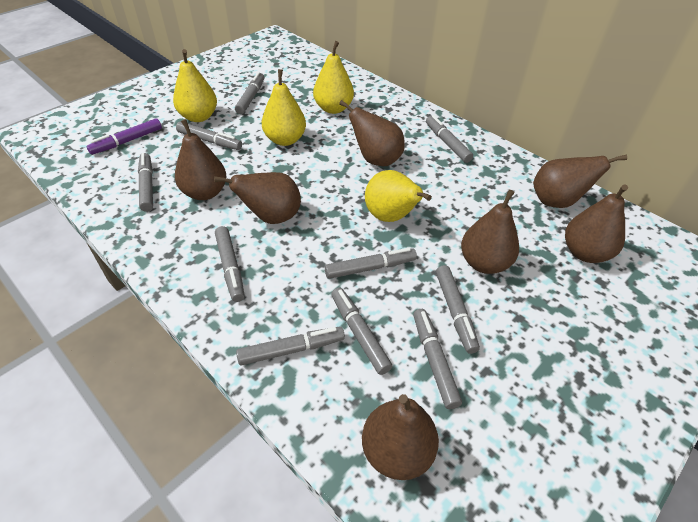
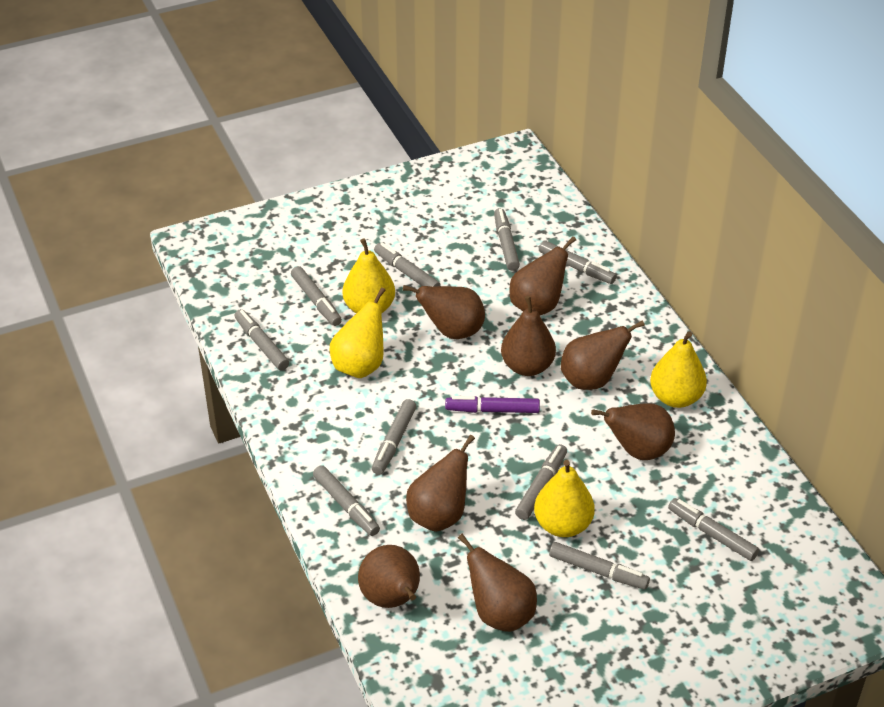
brown pear: 7 -> 8

